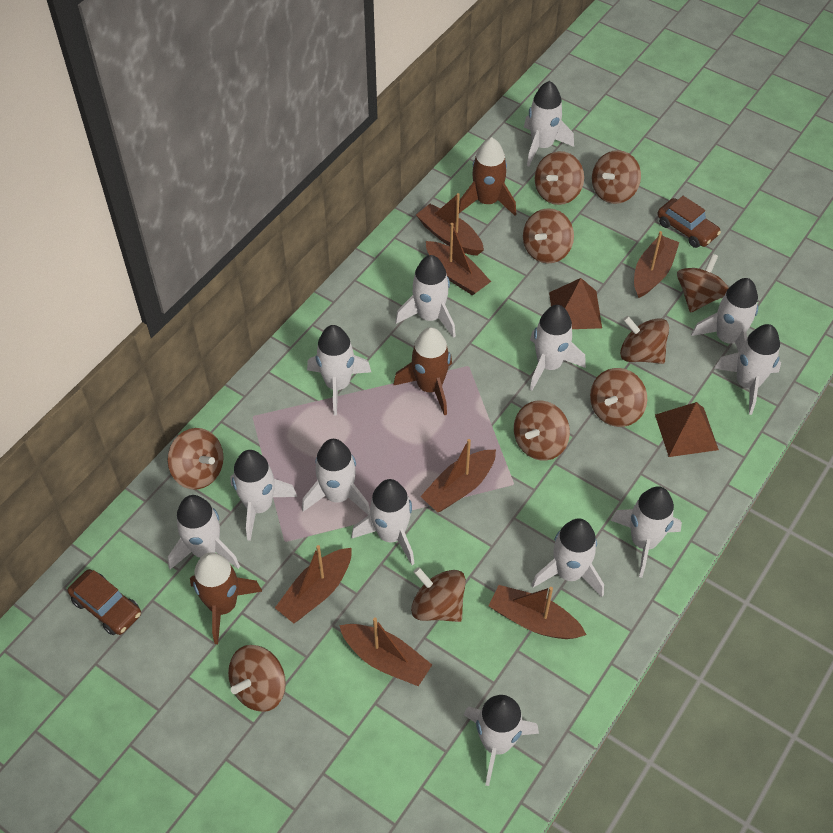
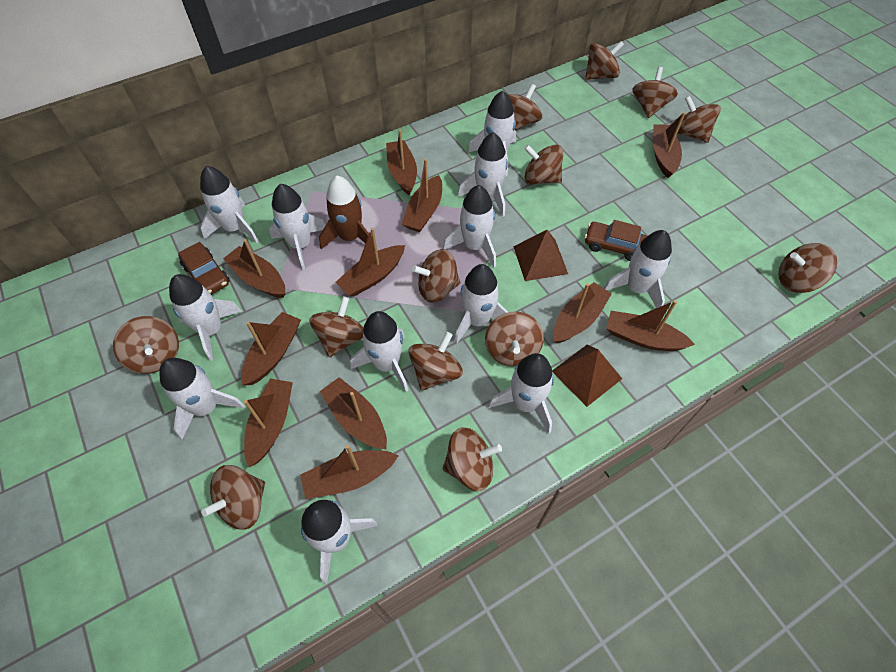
brown boat: 7 -> 11
brown rocket: 3 -> 1
brown spinning top: 10 -> 13
white rocket: 13 -> 12

